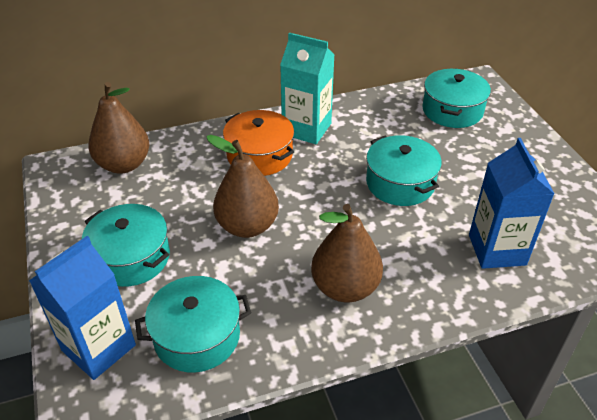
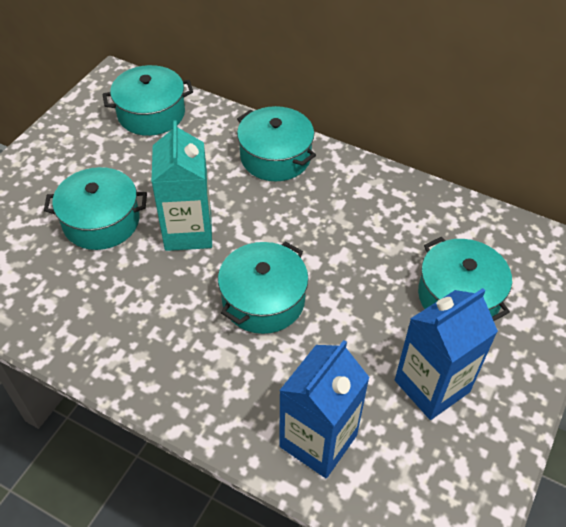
brown pear: 3 -> 0
orange pot: 1 -> 0
turquoise pot: 4 -> 5

